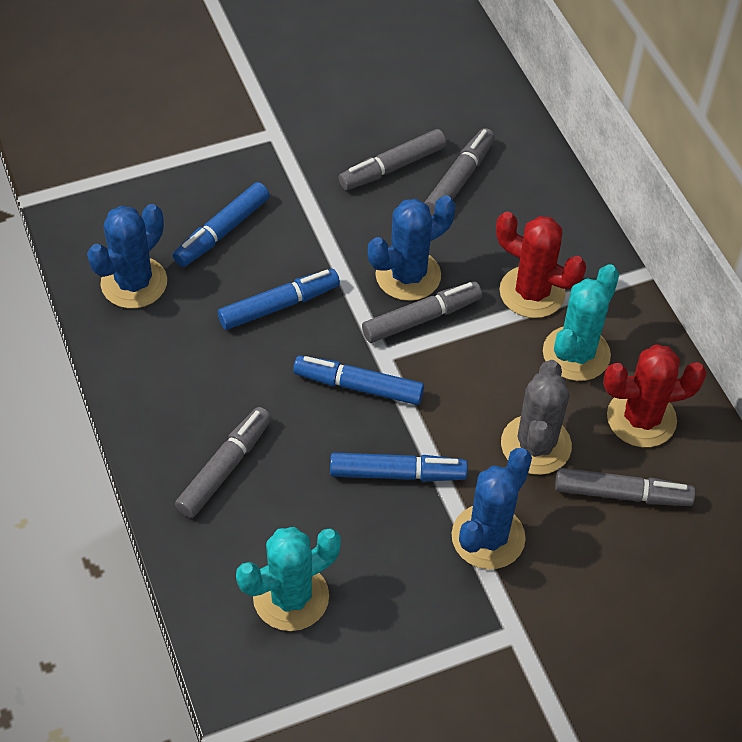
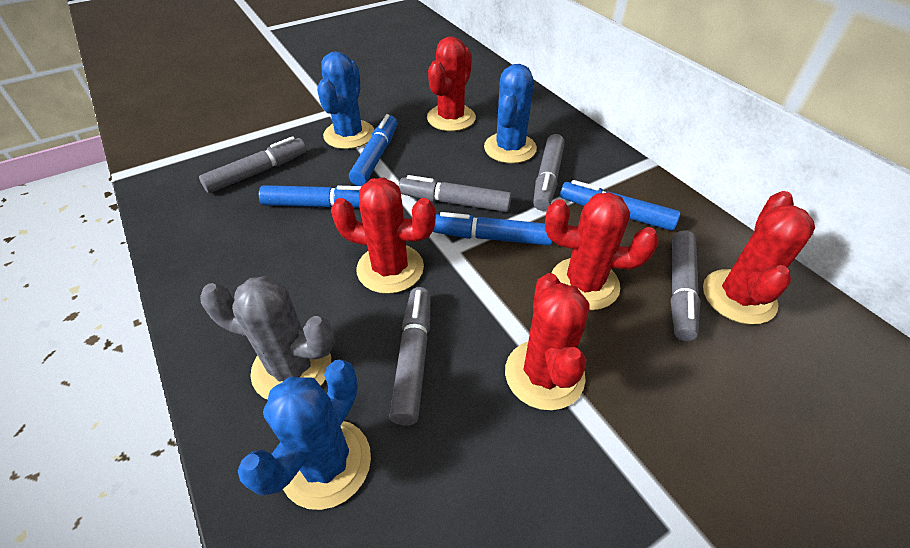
red cactus: 2 -> 5
turquoise cactus: 2 -> 0

